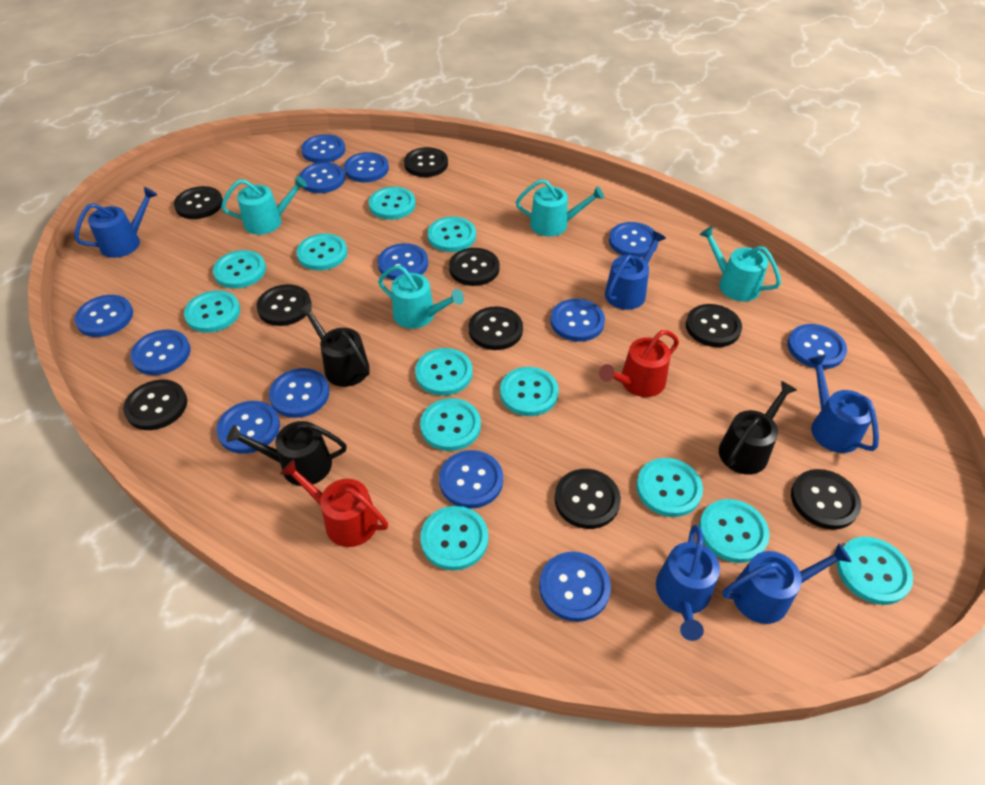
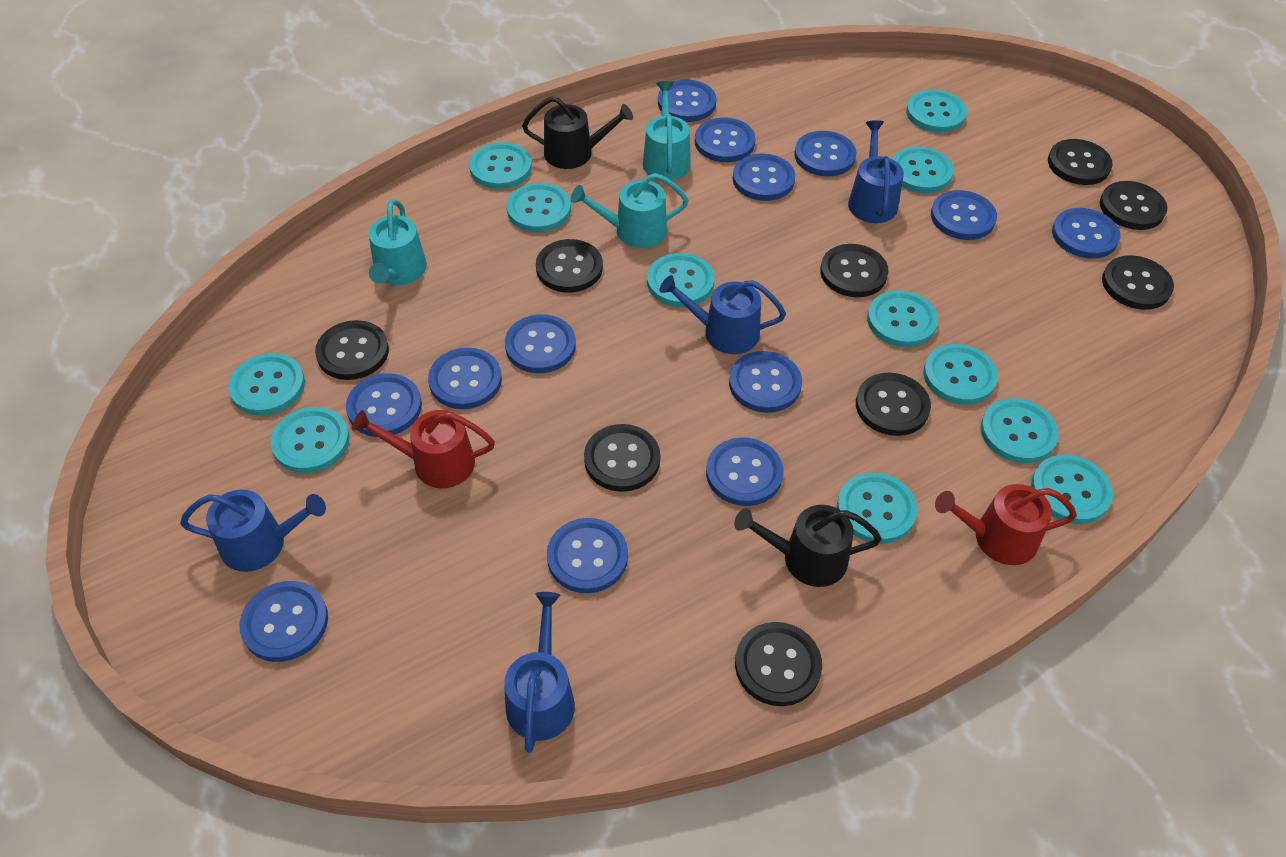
black watering can: 3 -> 2
blue watering can: 5 -> 4
turquoise watering can: 4 -> 3

